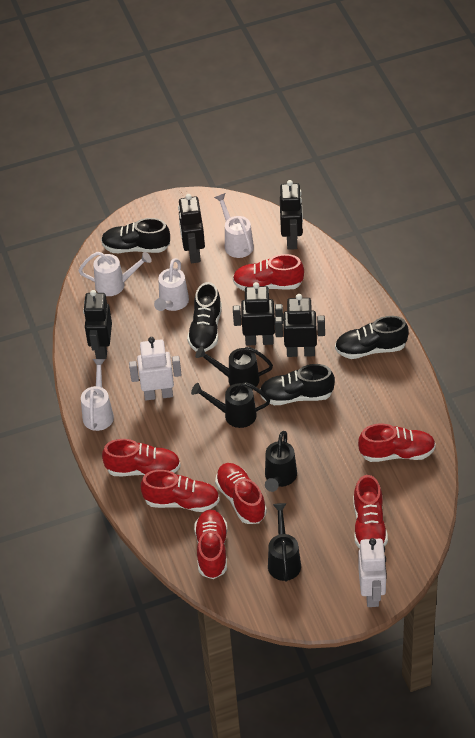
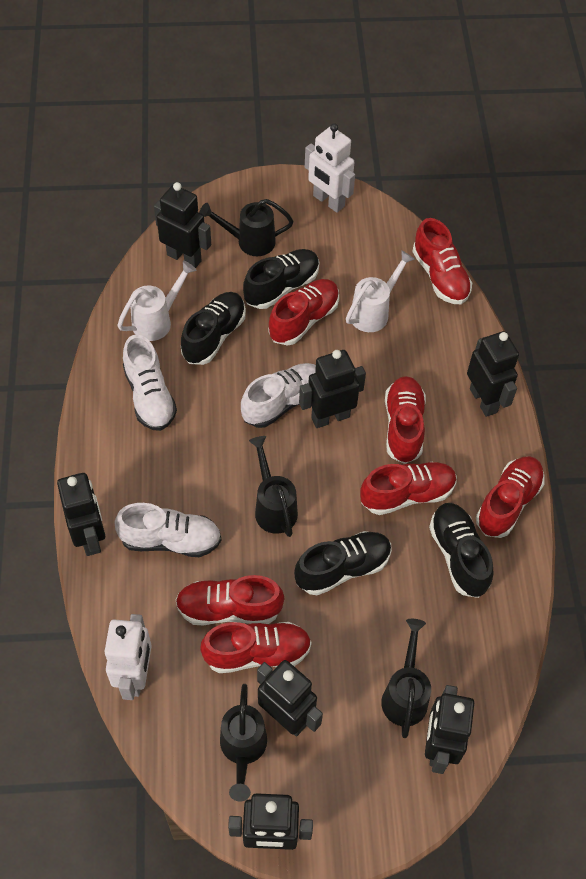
black robot: 5 -> 7
white shoe: 0 -> 3
white watering can: 4 -> 2

